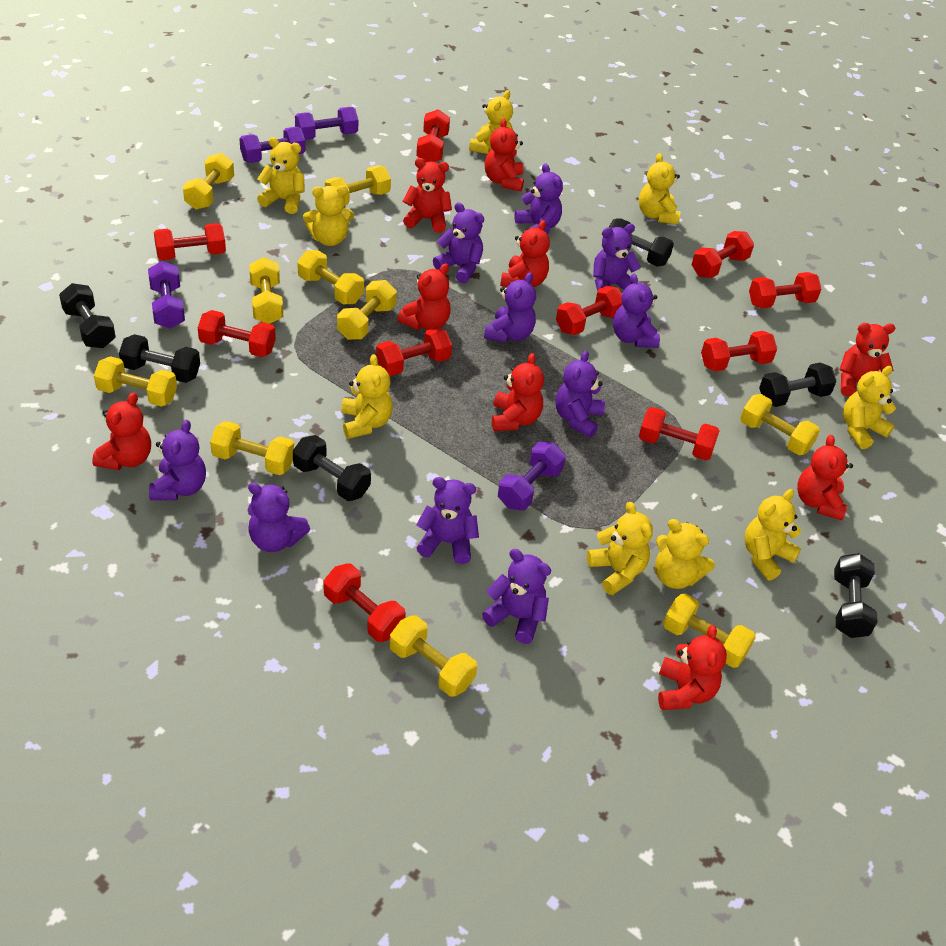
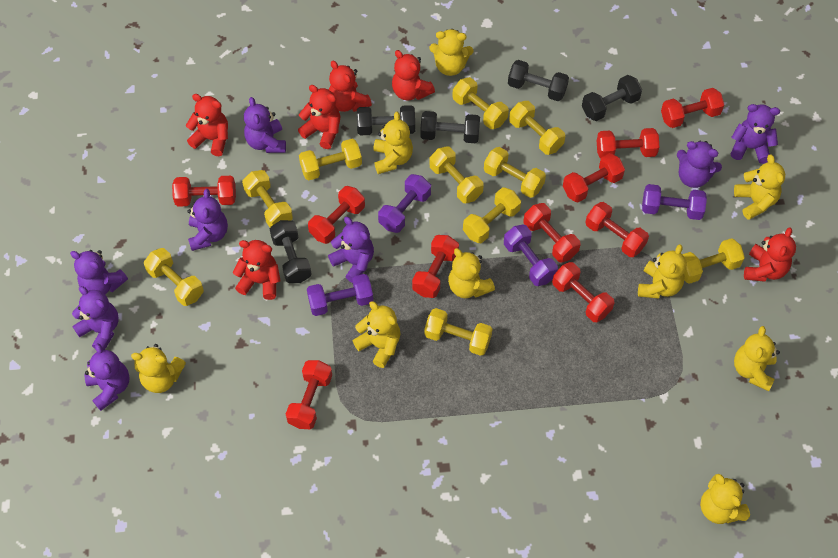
black dumbbell: 6 -> 5
purple teddy bear: 10 -> 8
red teddy bear: 9 -> 6

